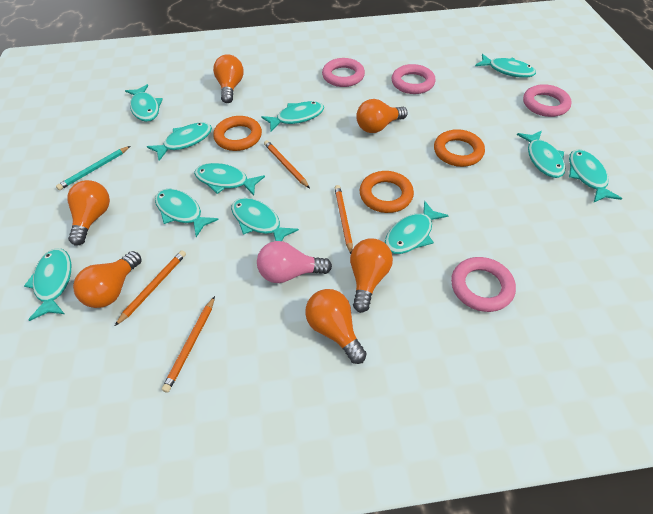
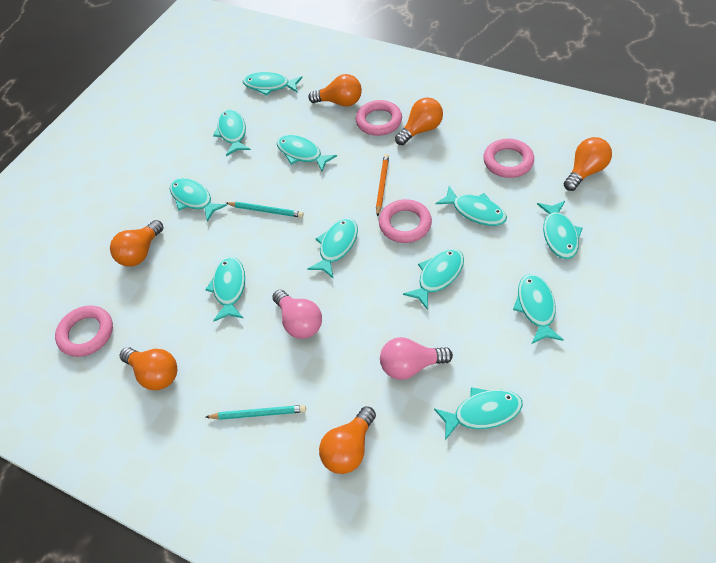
orange pencil: 4 -> 1
orange ring: 3 -> 0
pink light bulb: 1 -> 2
turquoise pencil: 1 -> 2

